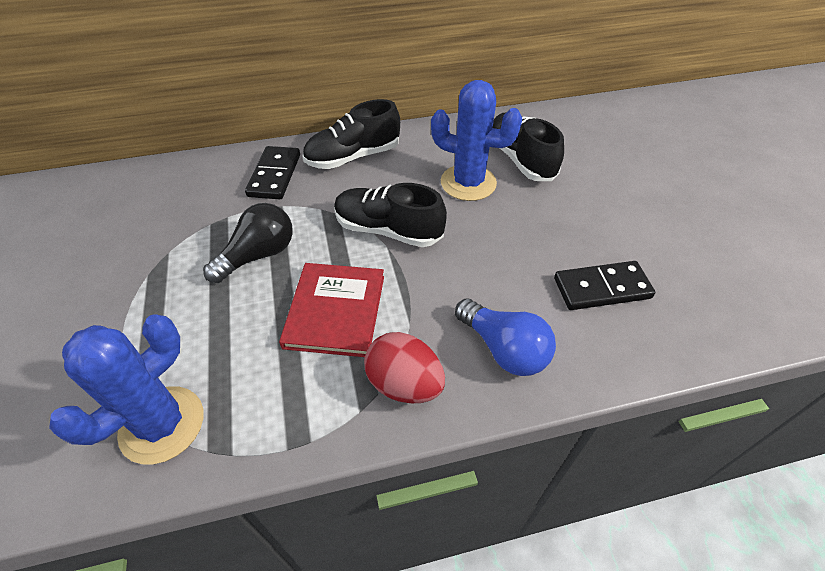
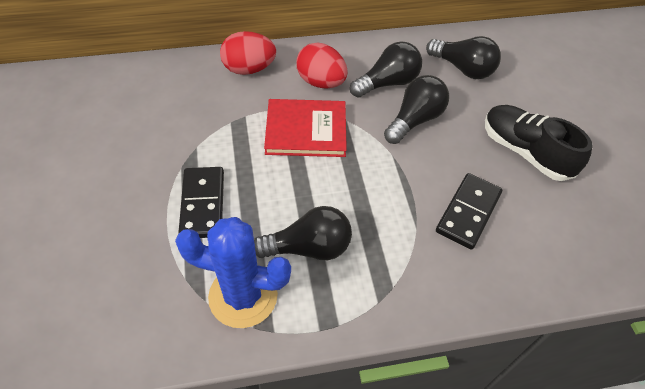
black light bulb: 1 -> 4
black shoe: 3 -> 1
blue cactus: 2 -> 1
blue light bulb: 1 -> 0
red egg: 1 -> 2

